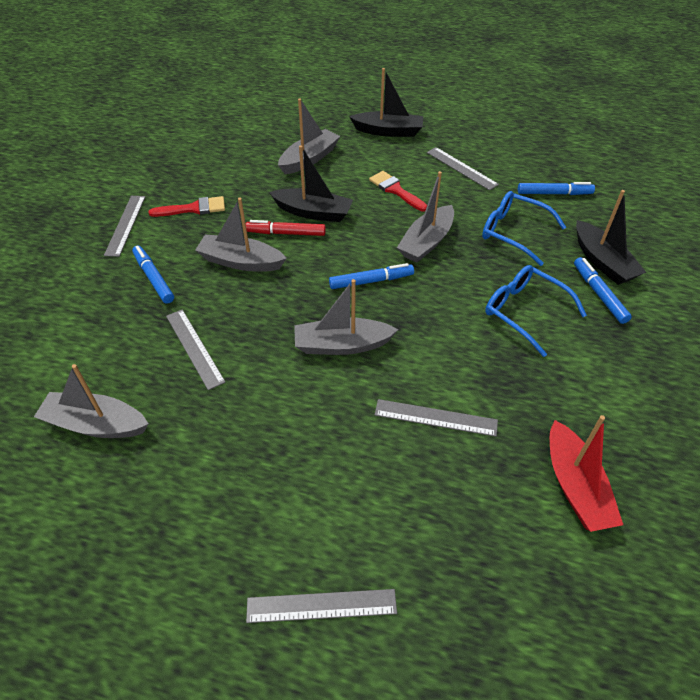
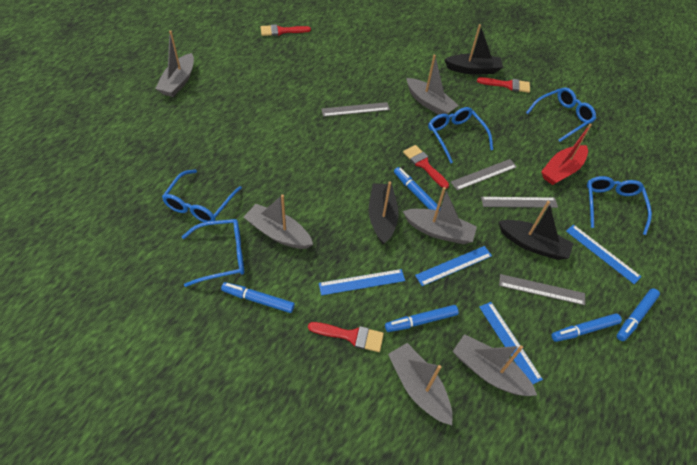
blue glasses: 2 -> 5
blue marker: 4 -> 5
blue ruler: 0 -> 4
grey boat: 5 -> 6
grey ruler: 5 -> 4
red brush: 2 -> 4
red marker: 1 -> 0

